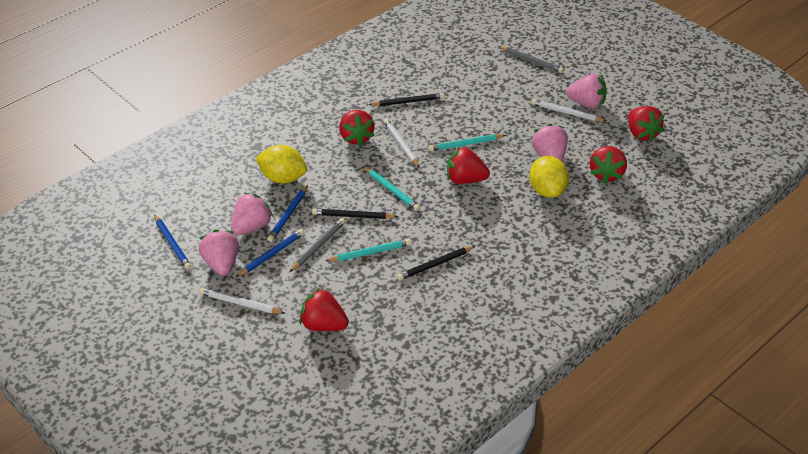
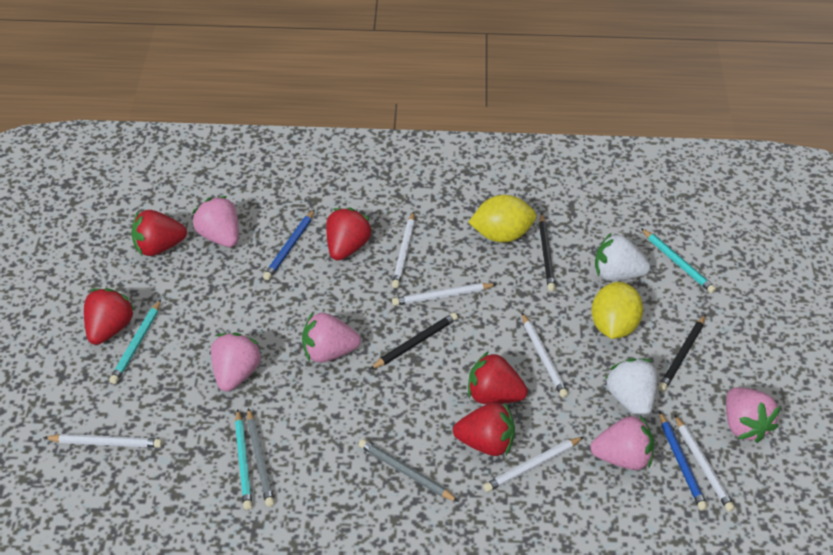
blue pencil: 3 -> 2
pink strawberry: 4 -> 5
white pencil: 3 -> 6
white strawberry: 0 -> 2

